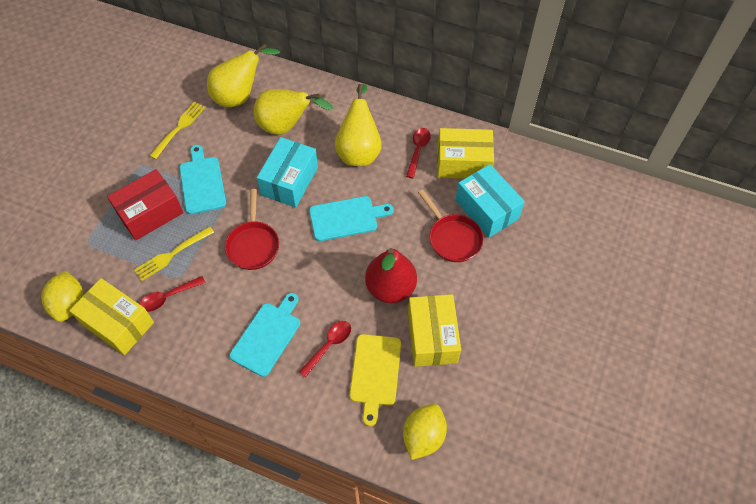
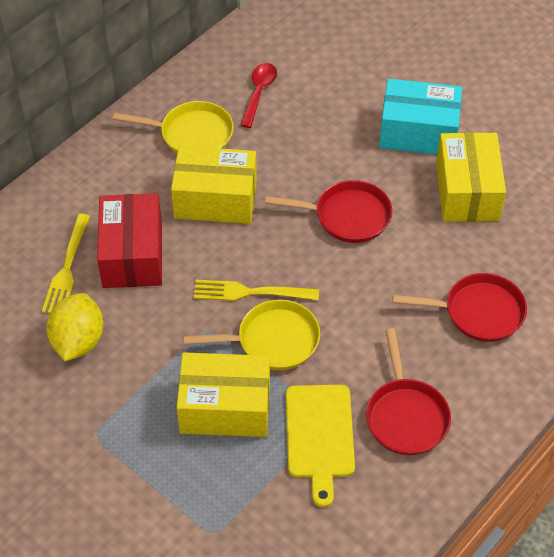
red pan: 2 -> 3
red pear: 1 -> 0
red spoon: 3 -> 1
turquoise box: 2 -> 1
turquoise cutting board: 3 -> 0
yellow lemon: 2 -> 1
yellow pan: 0 -> 2
yellow pear: 3 -> 0

